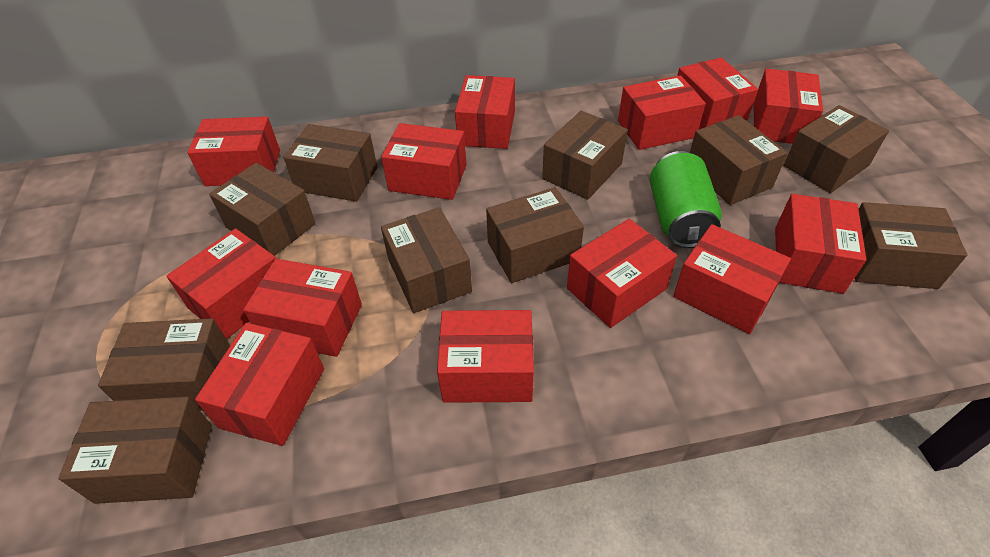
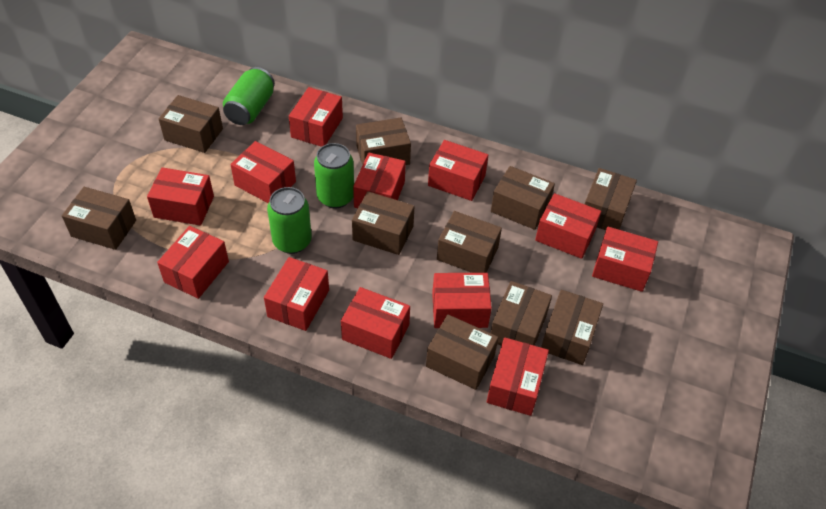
green can: 1 -> 3
red box: 13 -> 12

